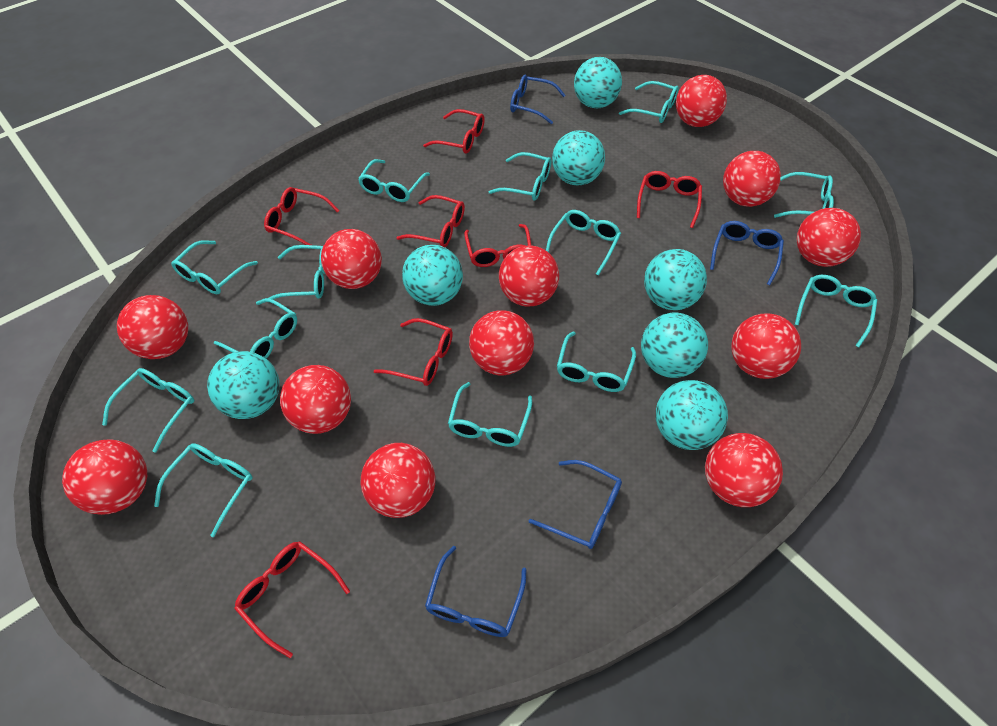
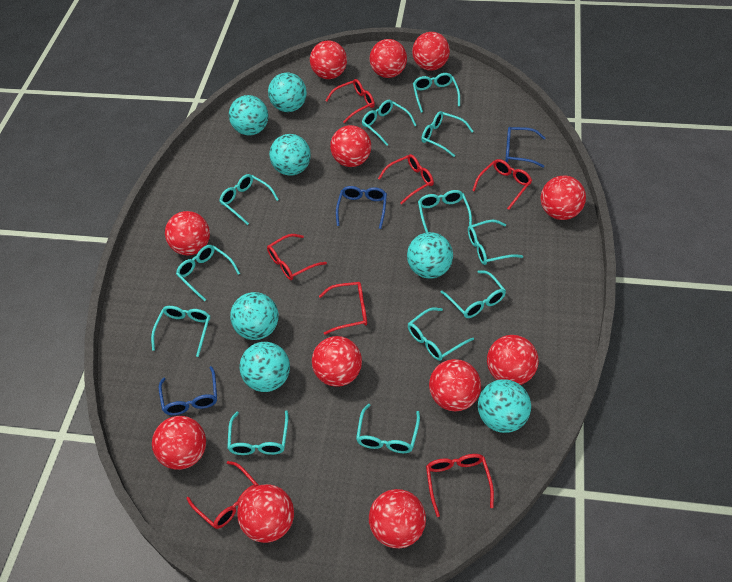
blue glasses: 4 -> 3
turquoise glasses: 13 -> 12

